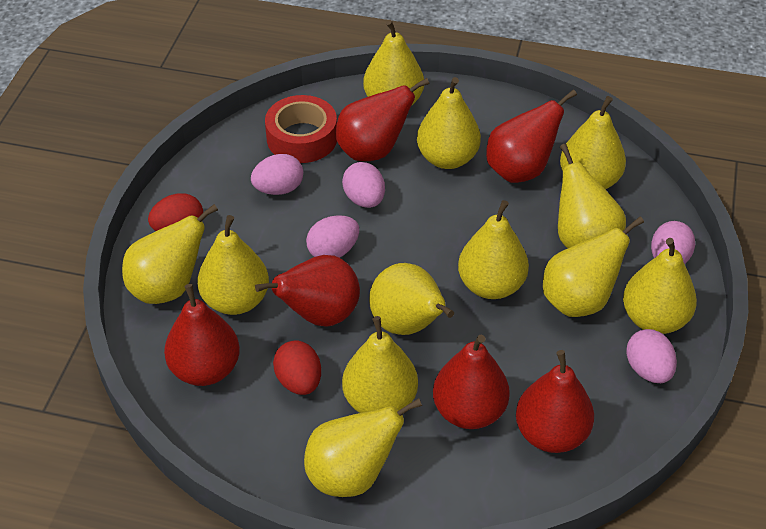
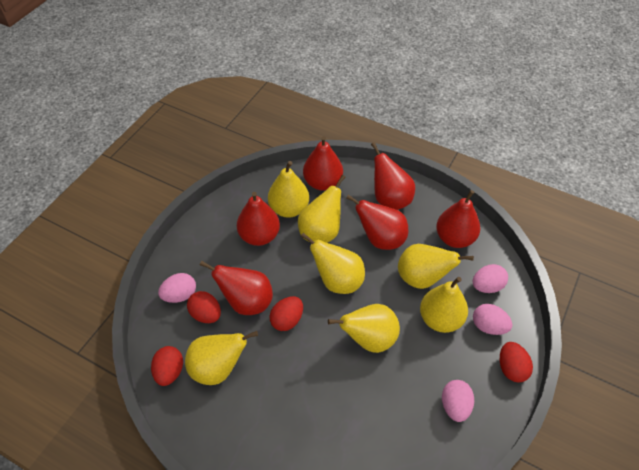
pink egg: 5 -> 4
red egg: 2 -> 4
red tape: 1 -> 0
yellow pear: 12 -> 7

